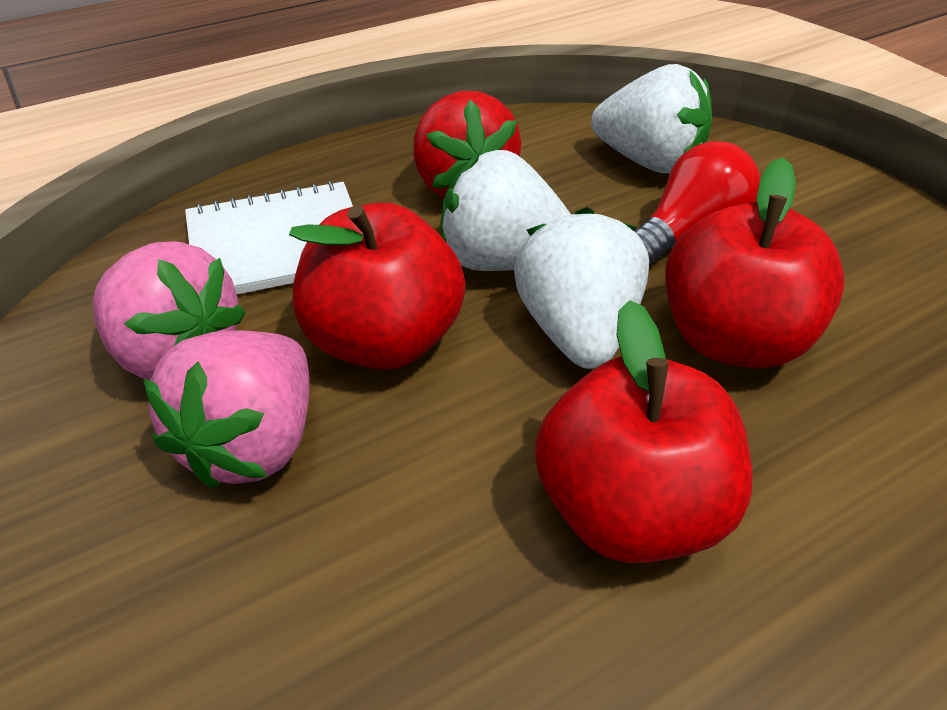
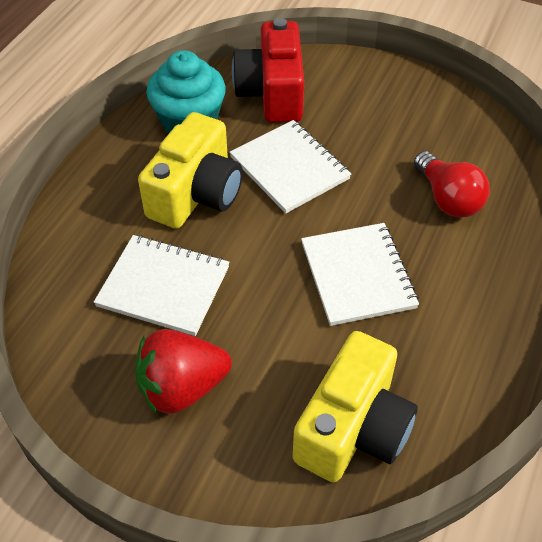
pink strawberry: 2 -> 0
red apple: 3 -> 0
red camera: 0 -> 1
turquoise cupcake: 0 -> 1
white notebook: 1 -> 3
white strawberry: 3 -> 0
yellow camera: 0 -> 2

